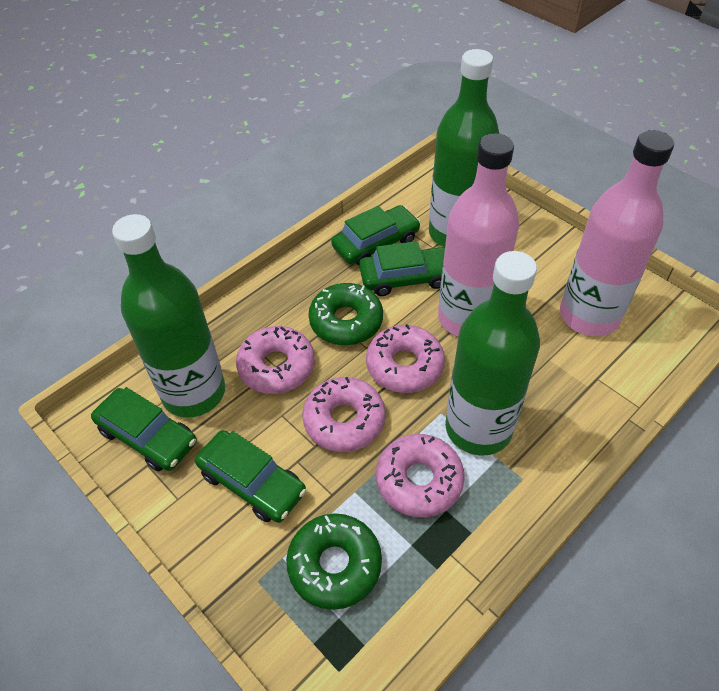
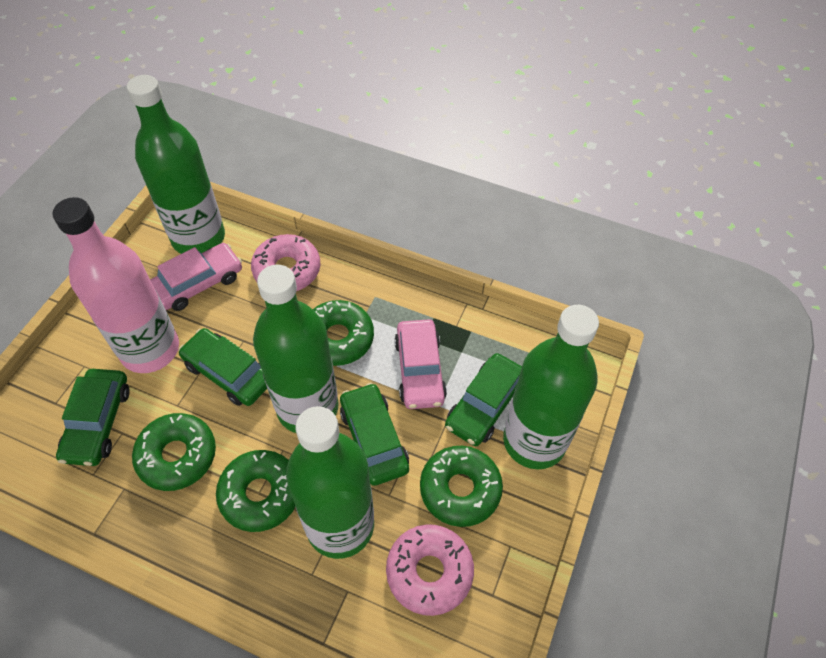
green bottle: 3 -> 4
green donut: 2 -> 4
pink bottle: 2 -> 1
pink car: 0 -> 2
pink donut: 4 -> 2

